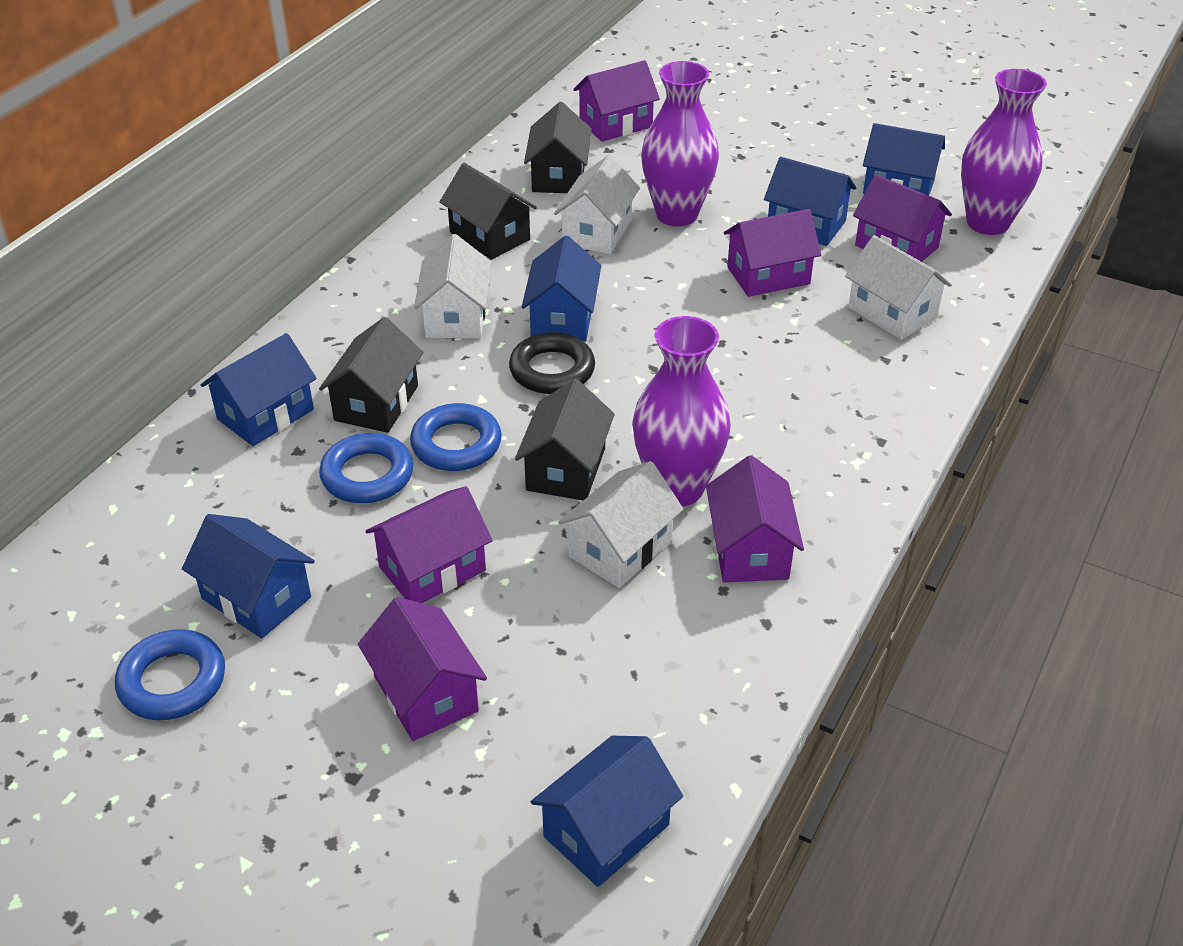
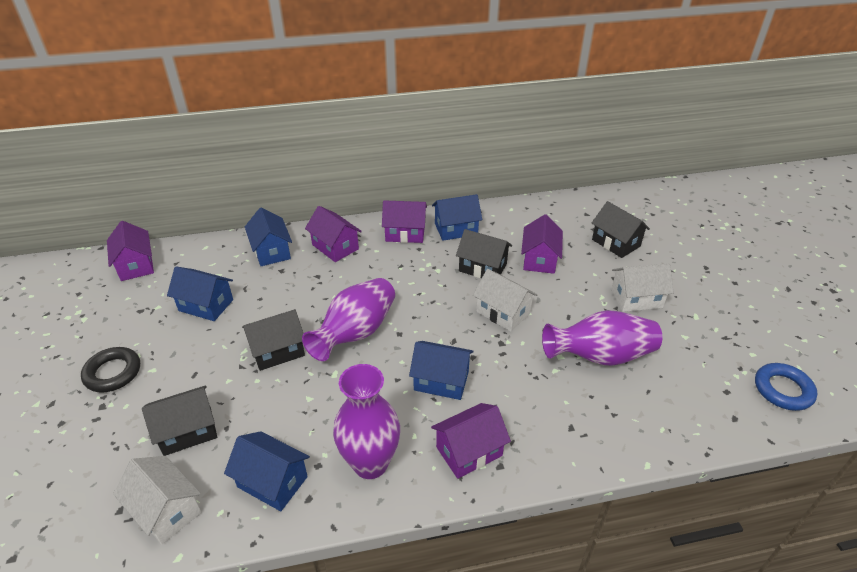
blue house: 6 -> 5
blue ring: 3 -> 1
purple house: 6 -> 5
white house: 4 -> 3

